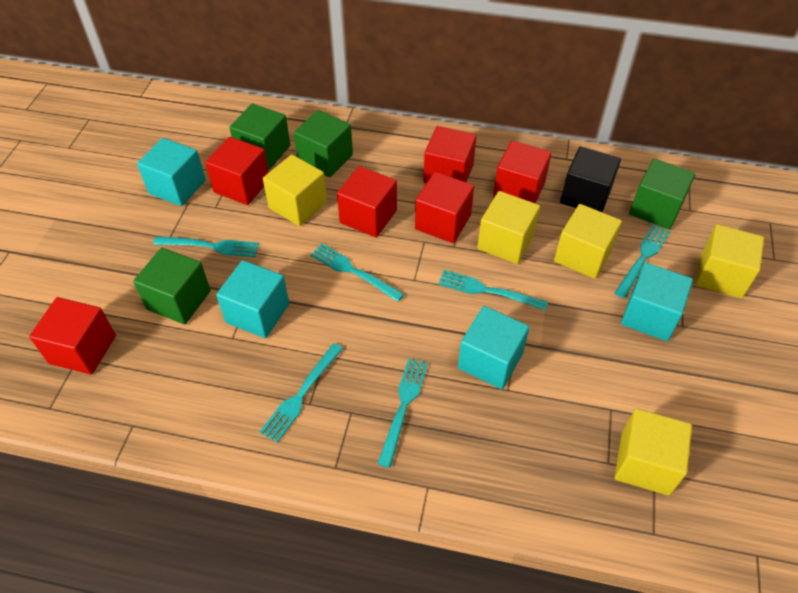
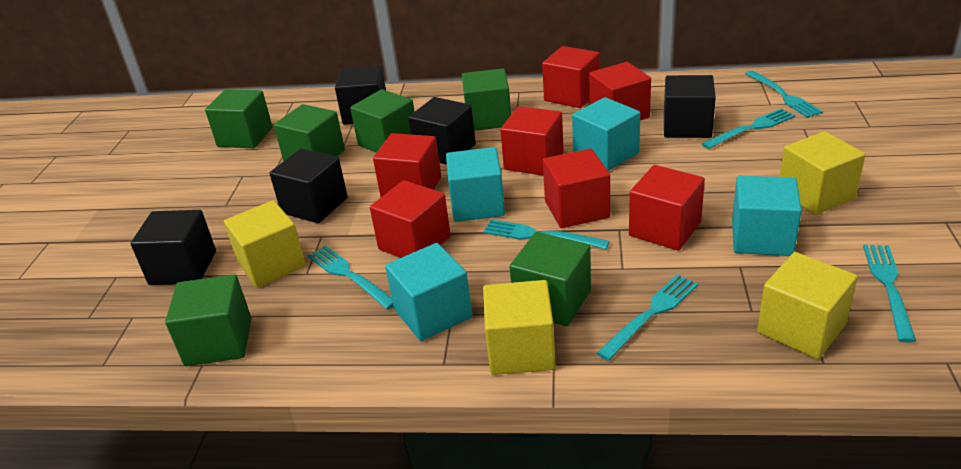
black cube: 1 -> 5
green cube: 4 -> 6
red cube: 6 -> 7
yellow cube: 5 -> 4

